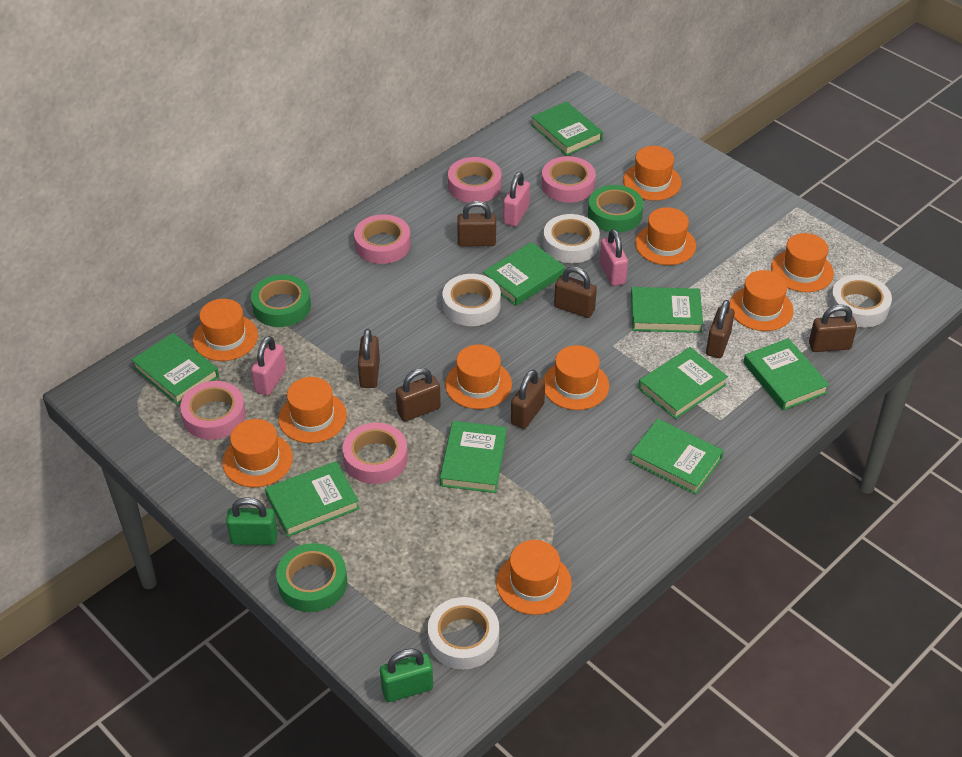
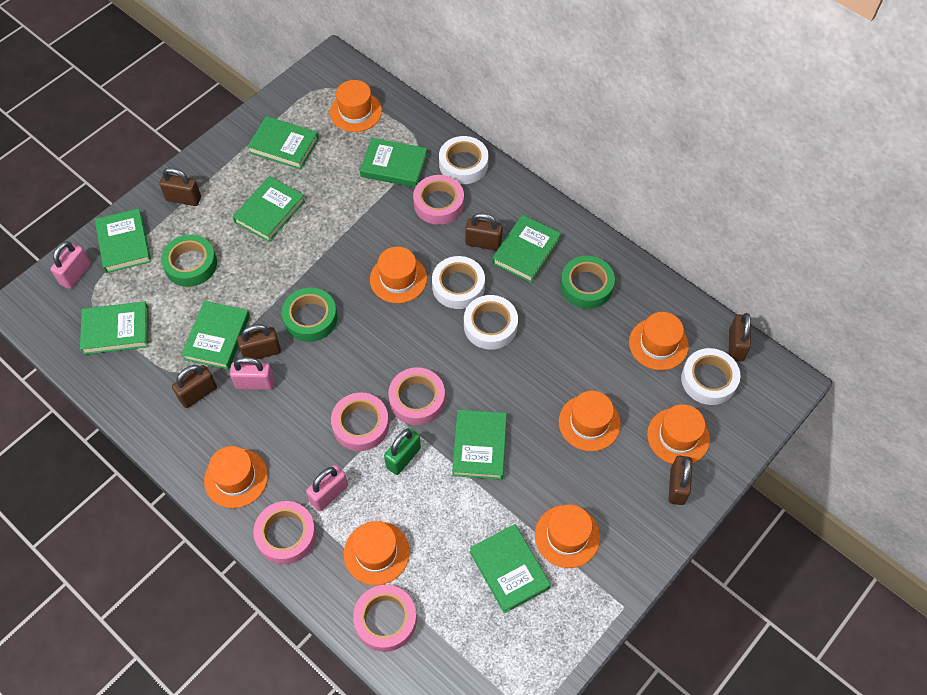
brown padlock: 7 -> 6
green padlock: 2 -> 1
orange hat: 10 -> 8

